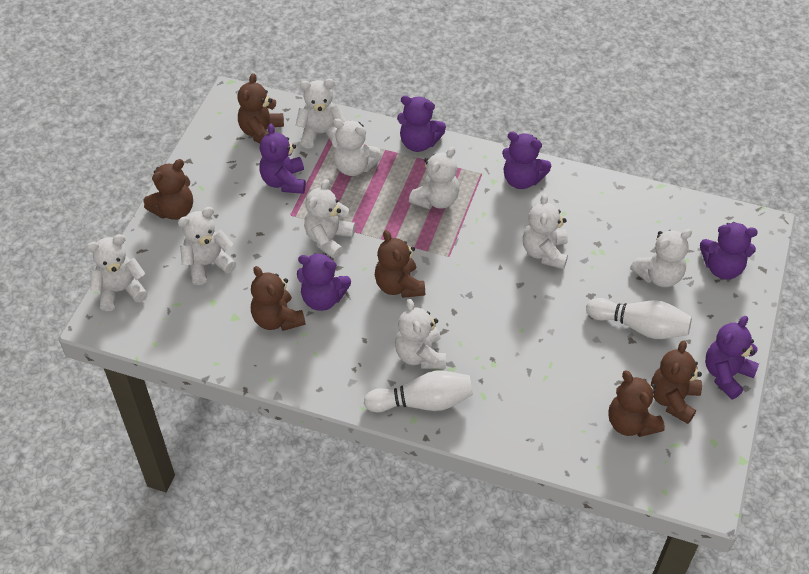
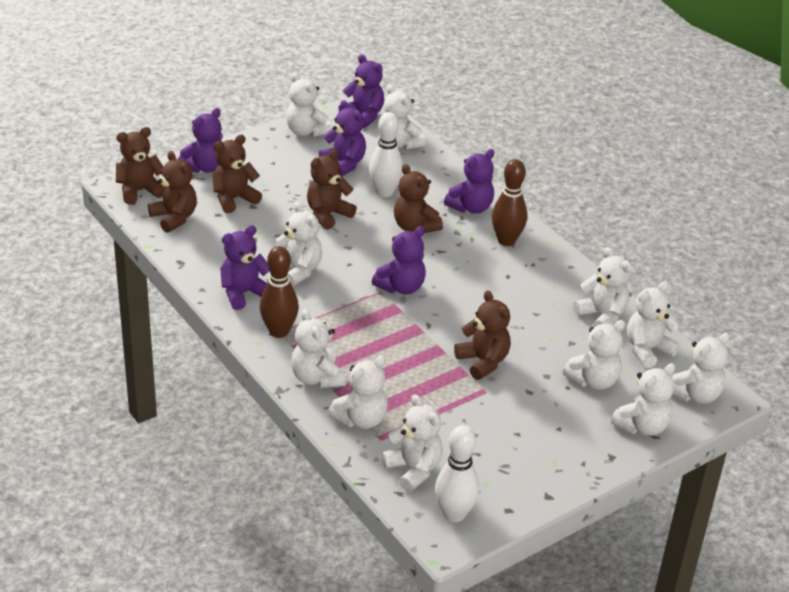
brown bowling pin: 0 -> 2
white teddy bear: 9 -> 11

